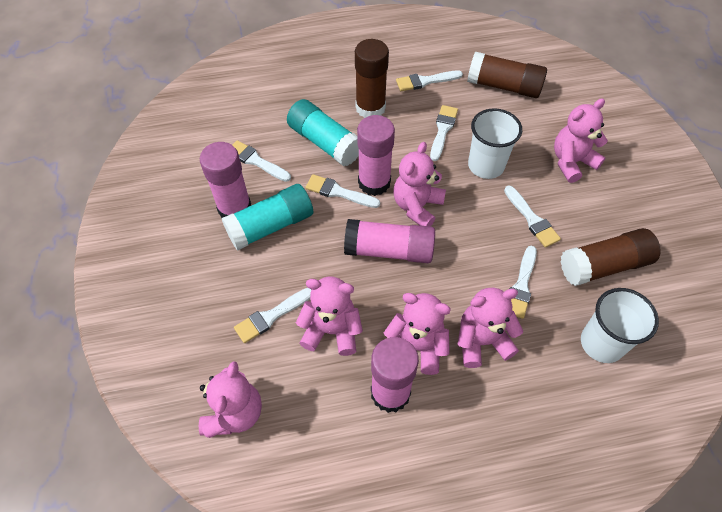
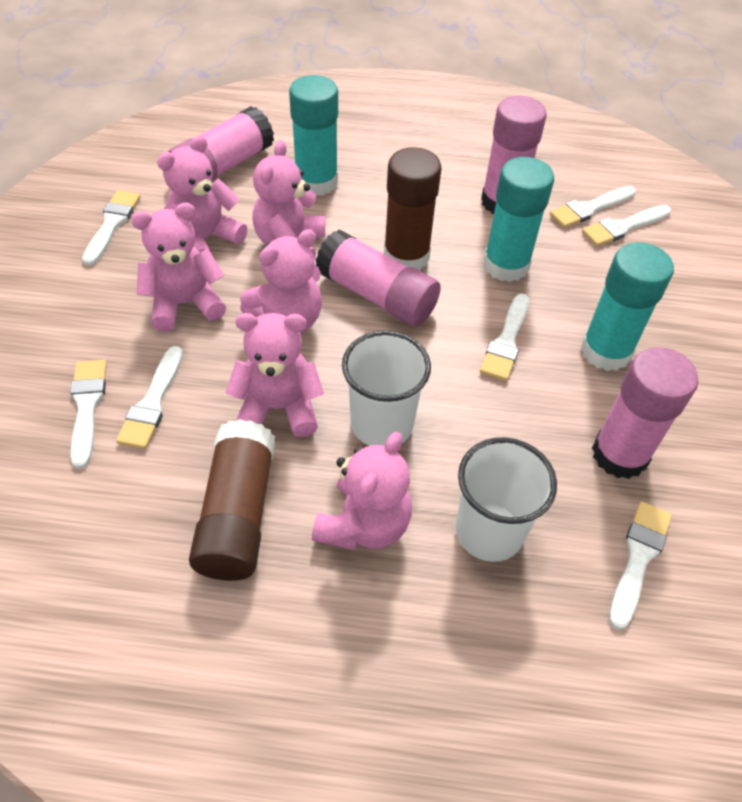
brown glue stick: 3 -> 2
turquoise glue stick: 2 -> 3

